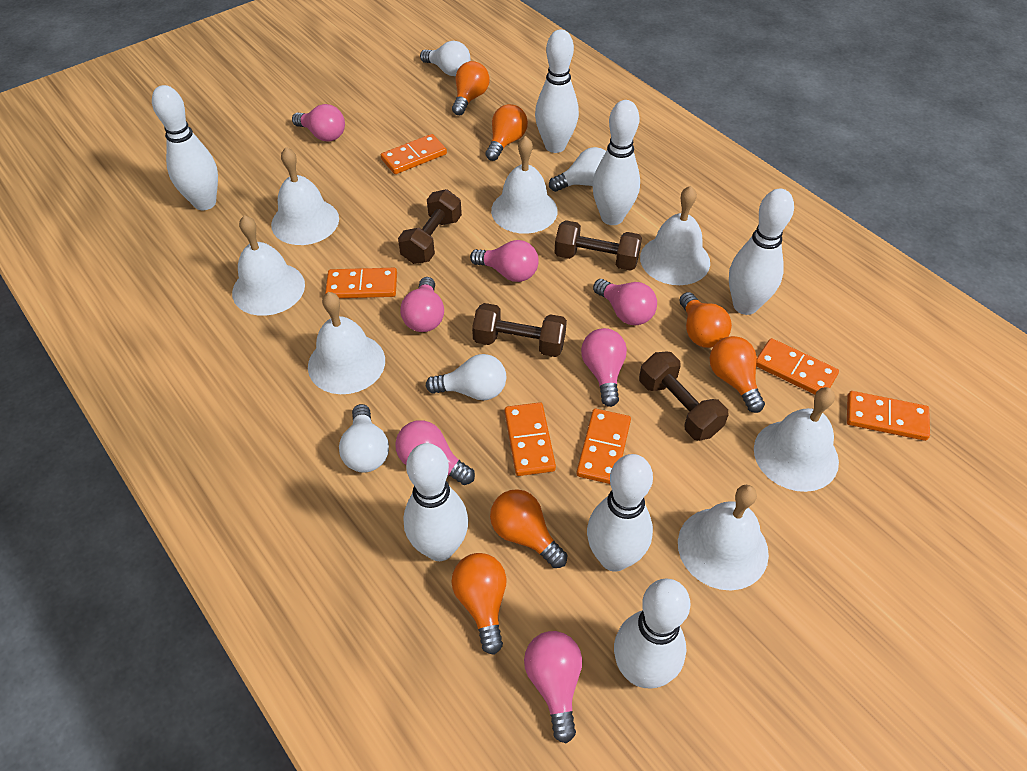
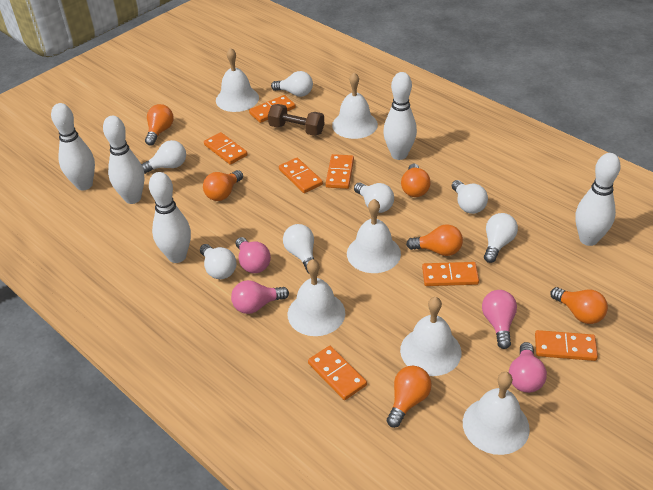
brown dumbbell: 4 -> 1
orange domino: 6 -> 7
pink light bulb: 7 -> 4
white bell: 7 -> 6
white bowling pin: 7 -> 5
white light bulb: 4 -> 7

